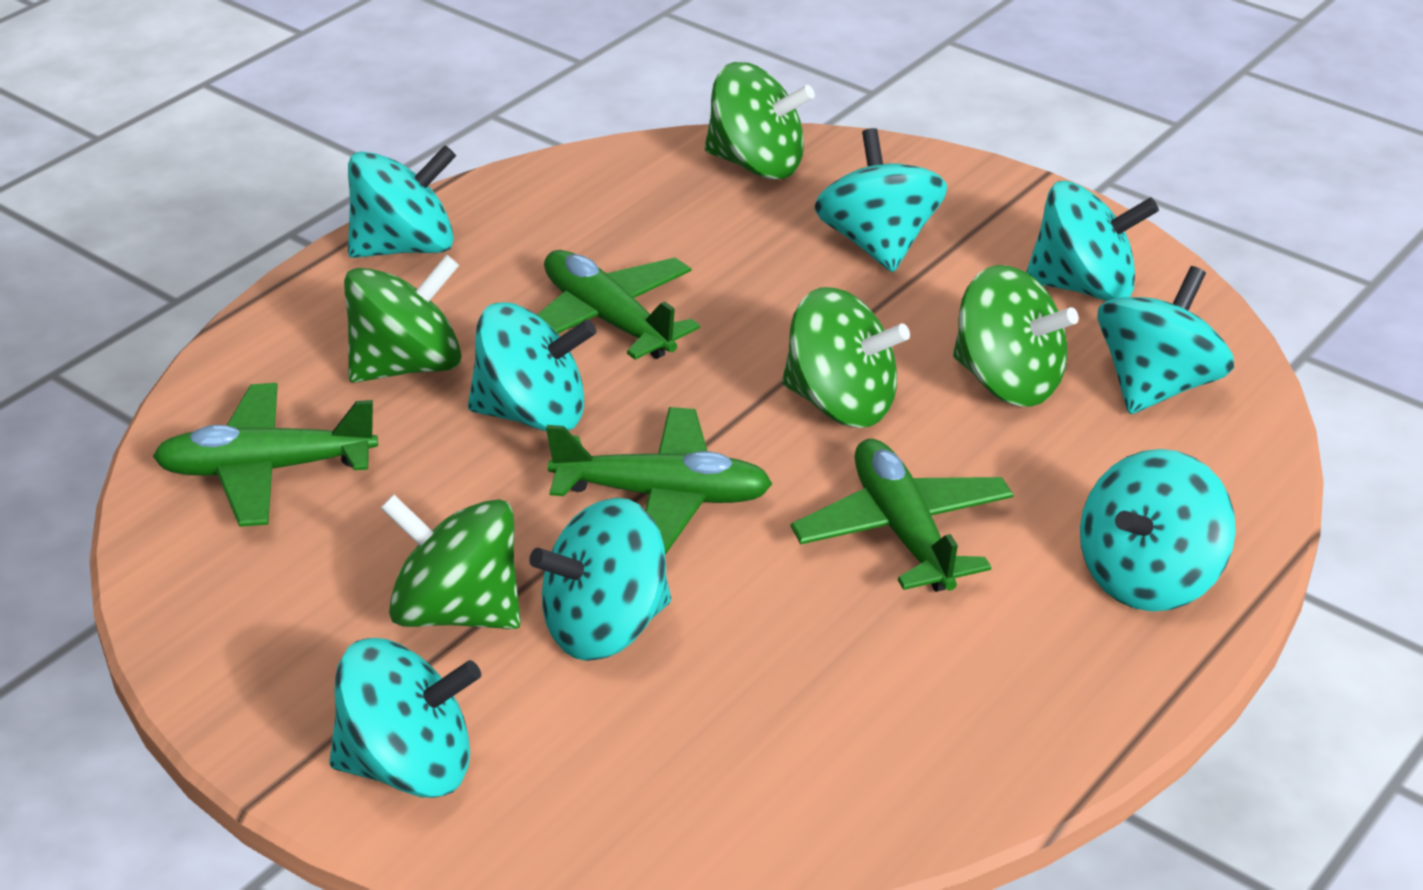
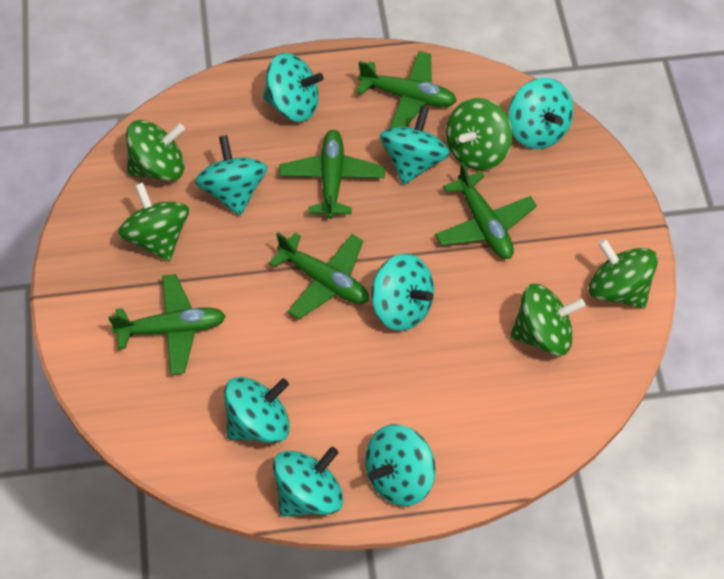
green plane: 4 -> 5

